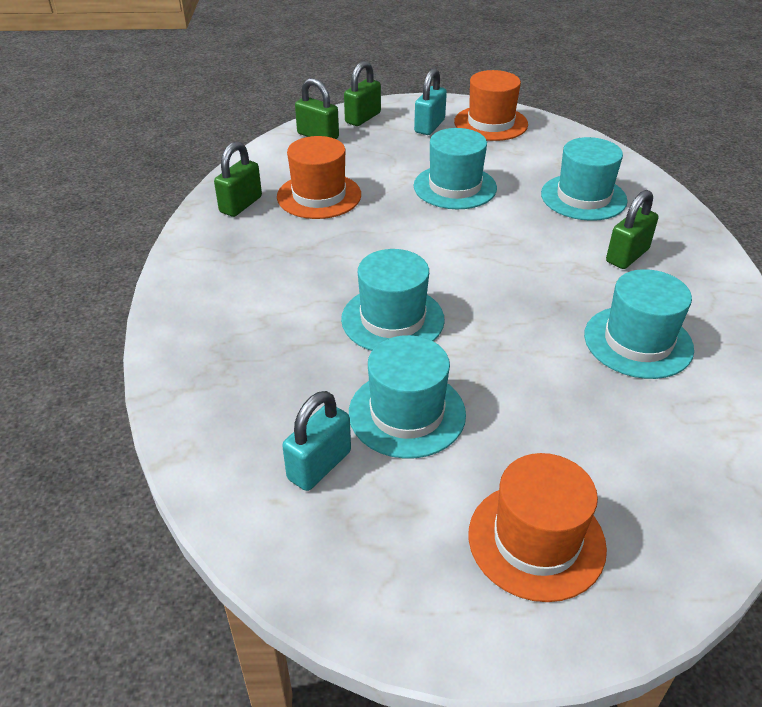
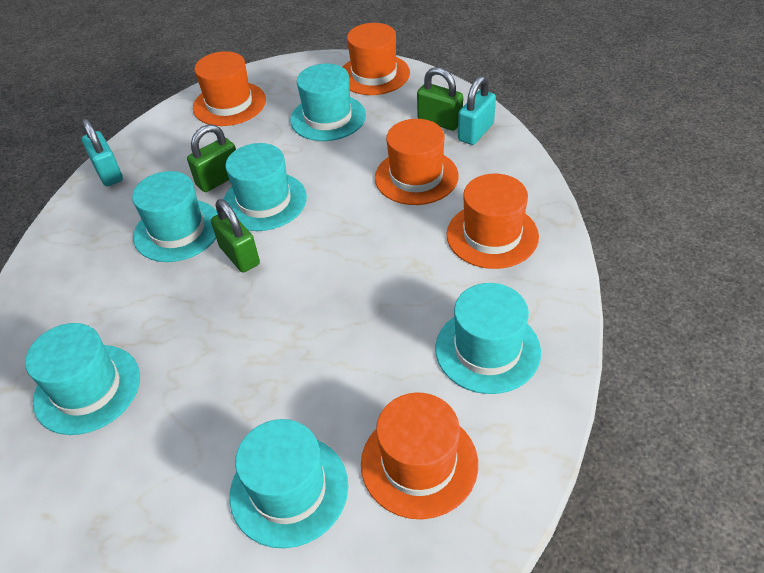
green padlock: 4 -> 3
orange hat: 3 -> 5
turquoise hat: 5 -> 6

